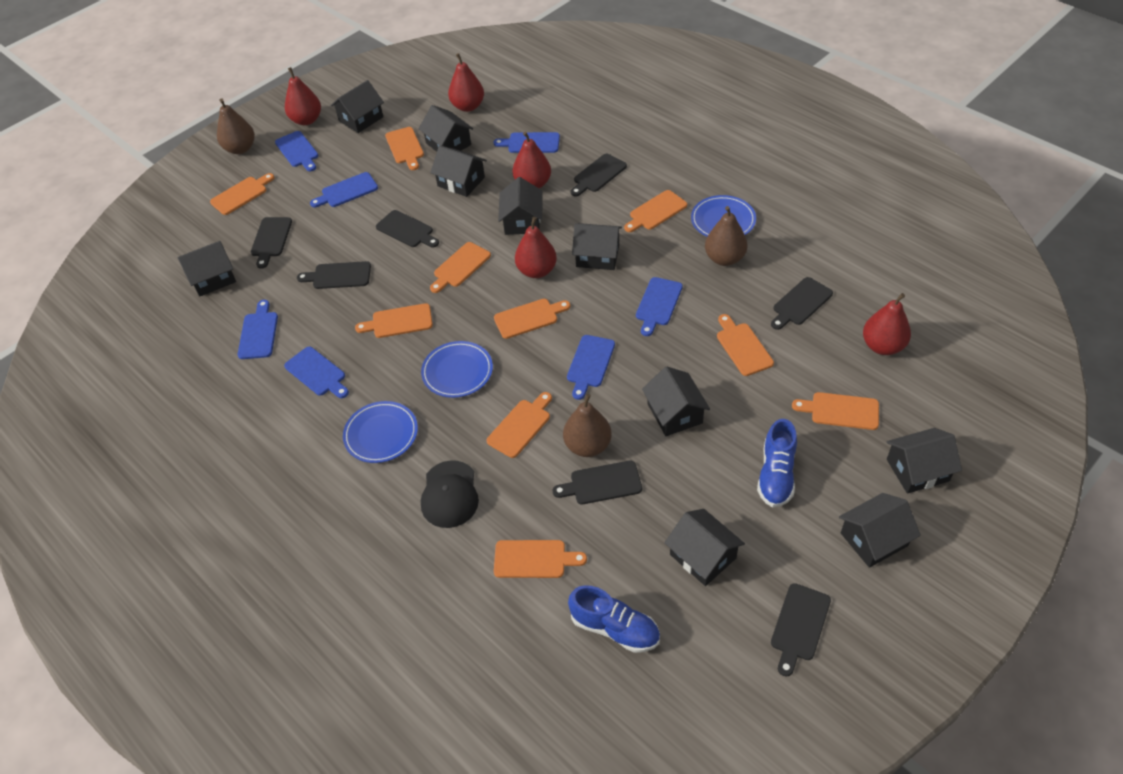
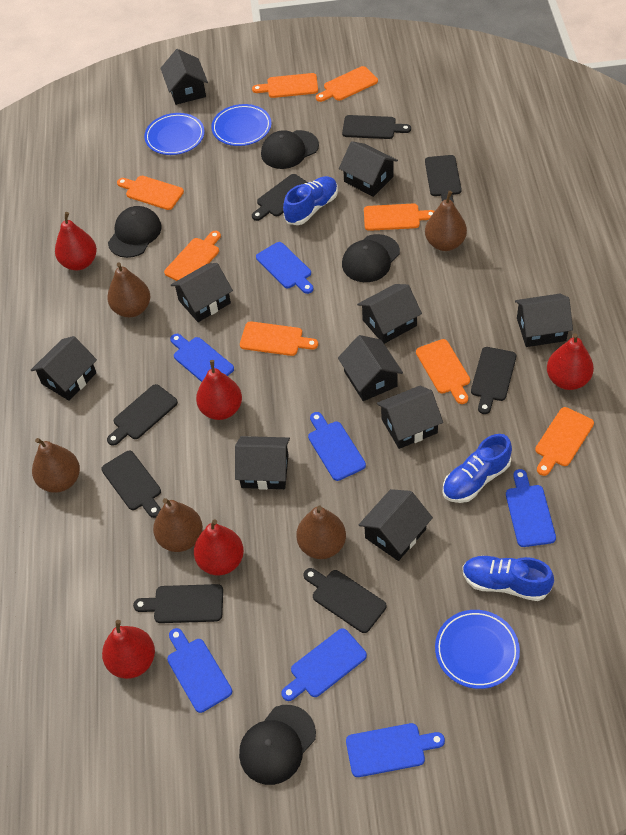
black cap: 1 -> 4
black cutting board: 7 -> 8
blue shoe: 2 -> 3
brown pear: 3 -> 5
orange cutting board: 10 -> 8

